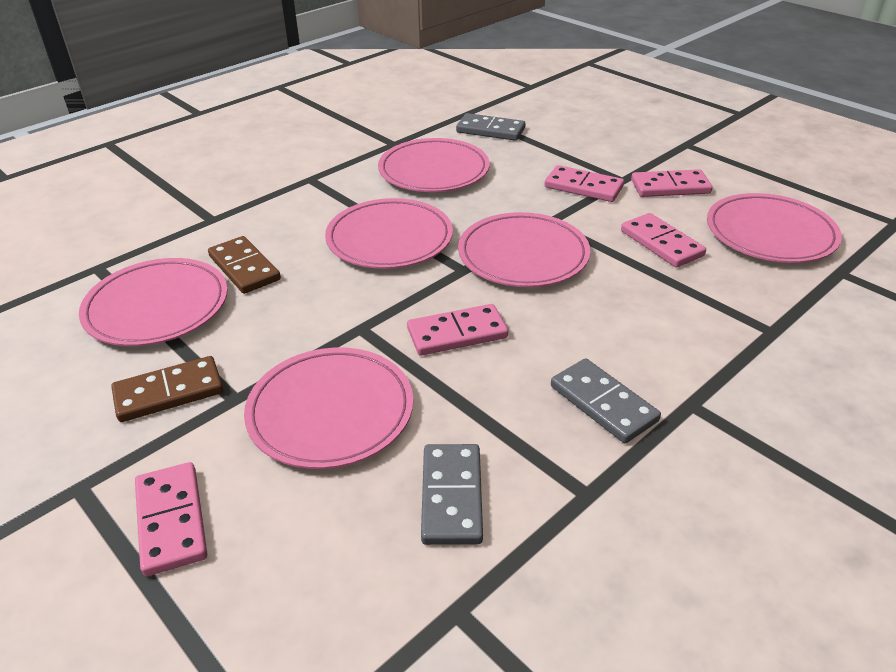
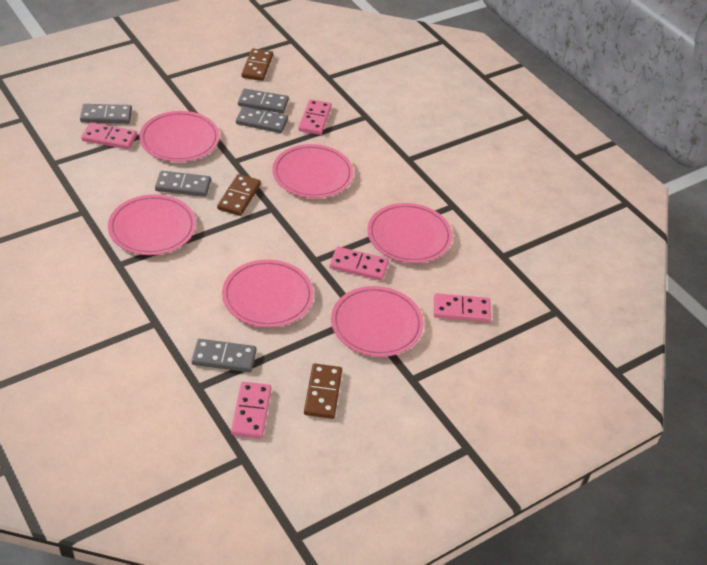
brown domino: 2 -> 3
grey domino: 3 -> 5

